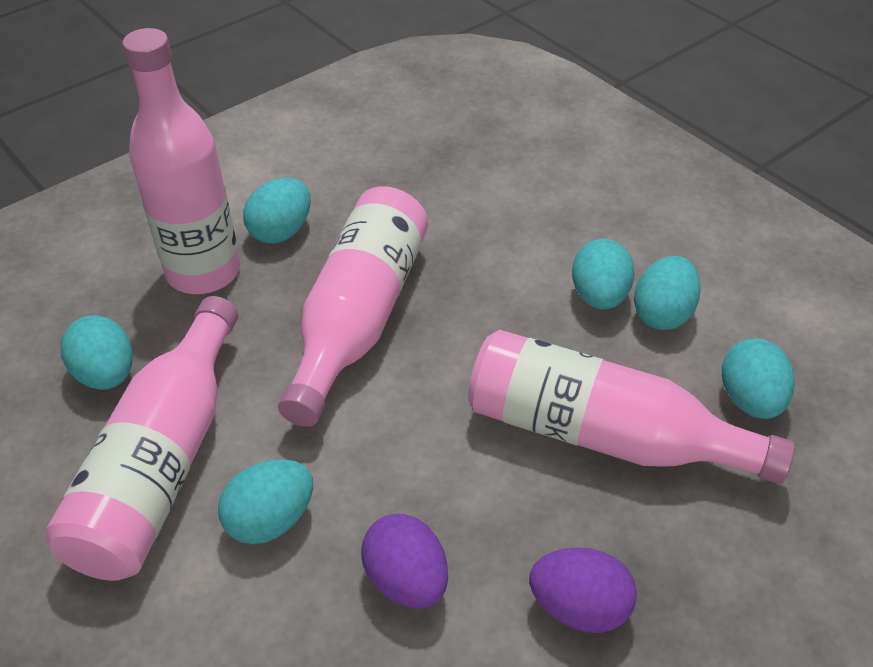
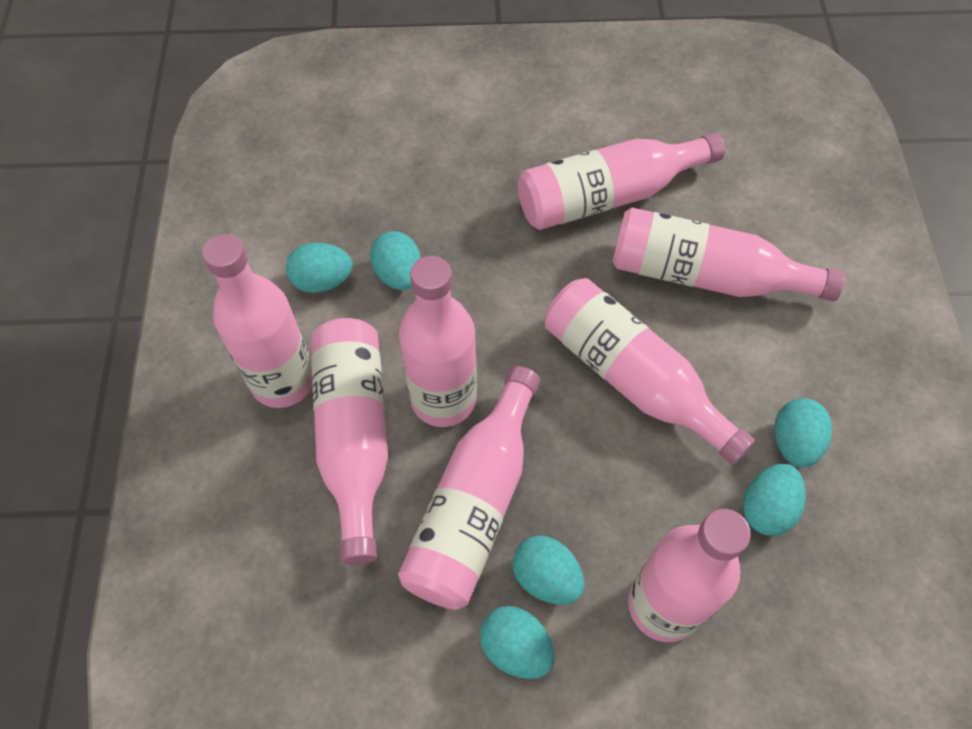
pink bottle: 4 -> 8
purple egg: 2 -> 0

